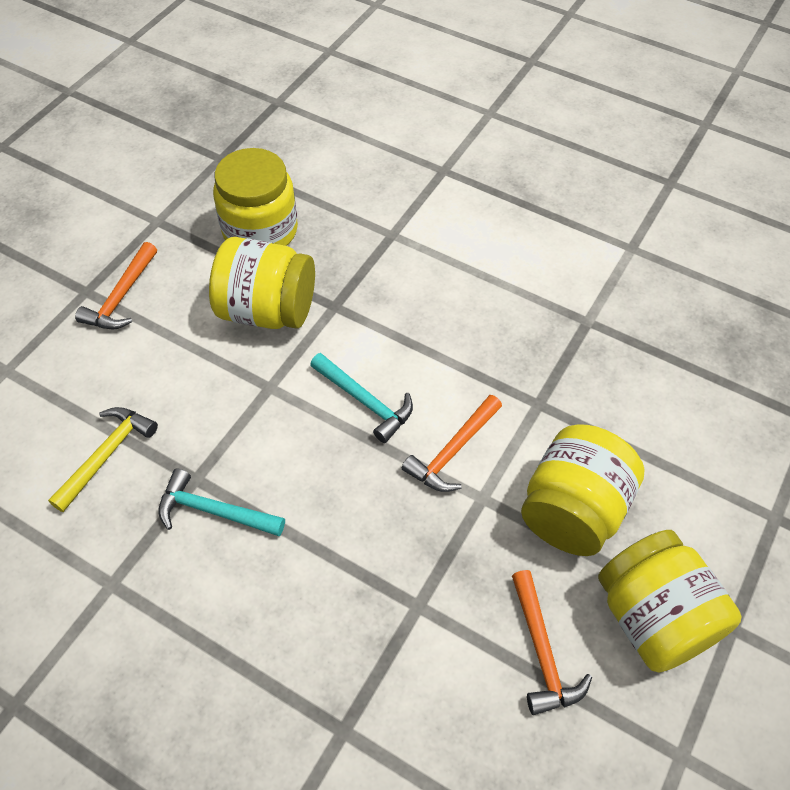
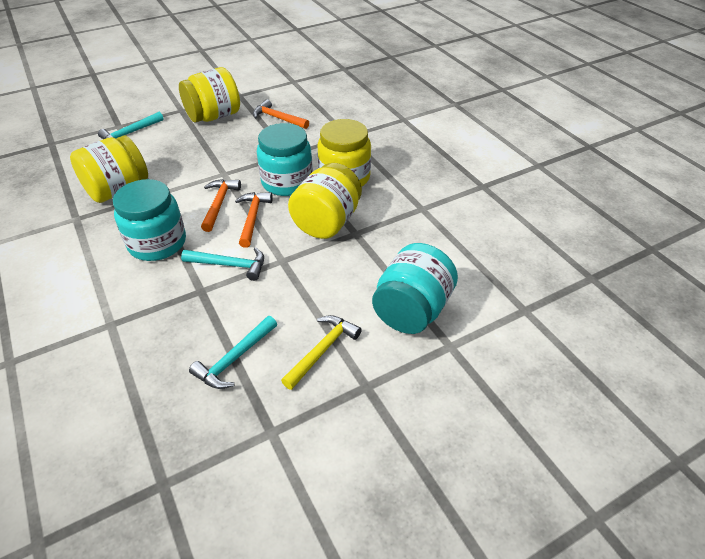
turquoise hammer: 2 -> 3
turquoise jar: 0 -> 3

